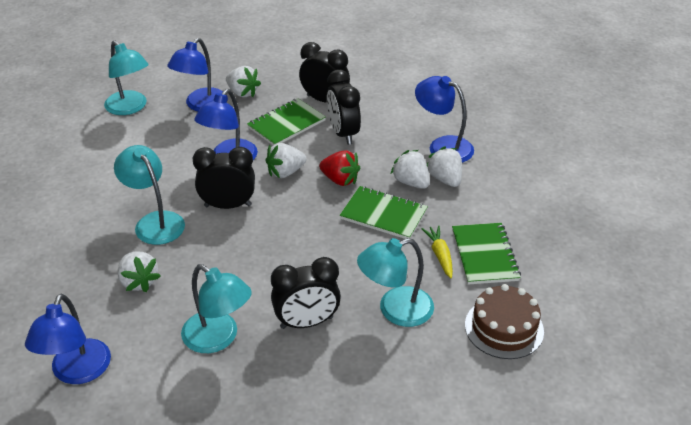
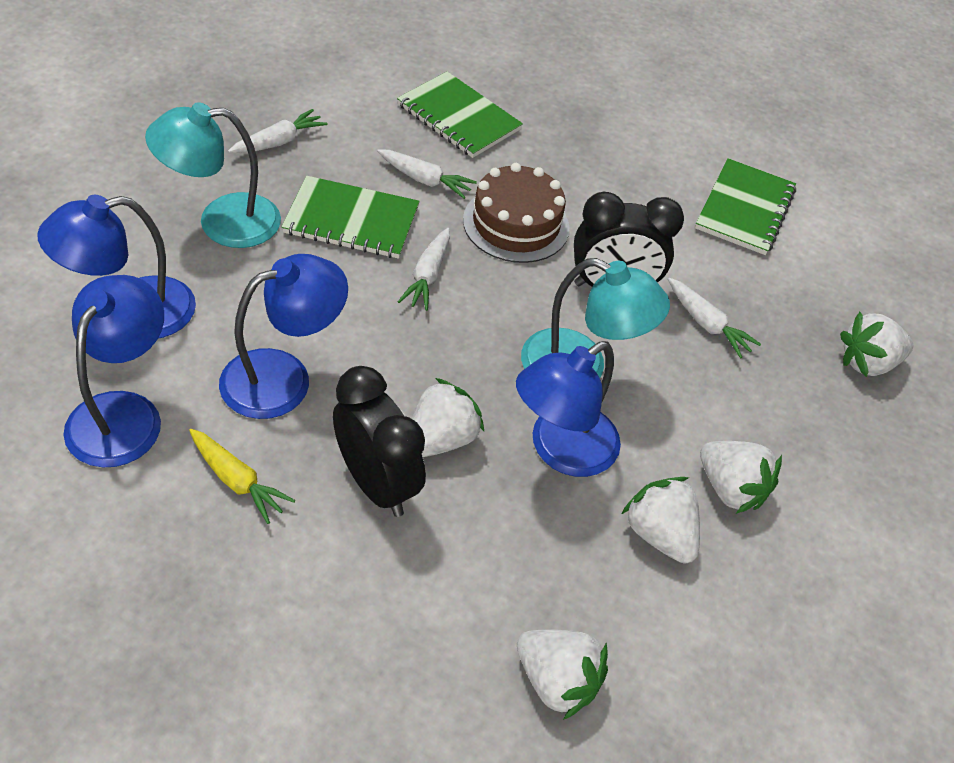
black clock: 4 -> 2
red strawberry: 1 -> 0
turquoise lamp: 4 -> 2
white carrot: 0 -> 4

